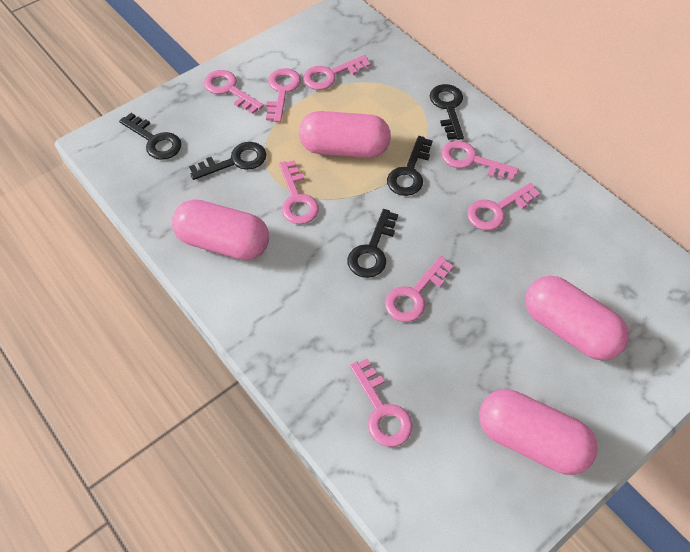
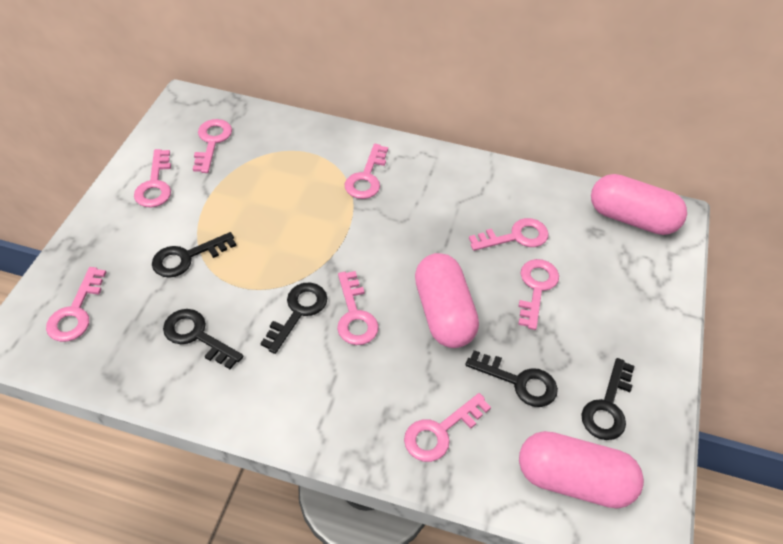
pink capsule: 4 -> 3

